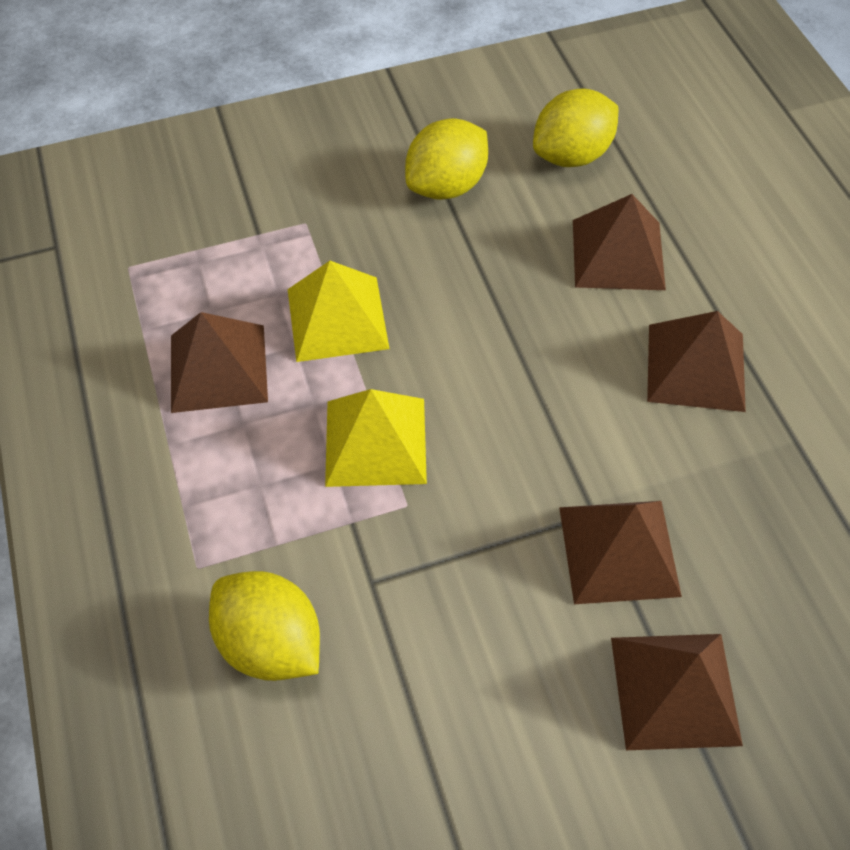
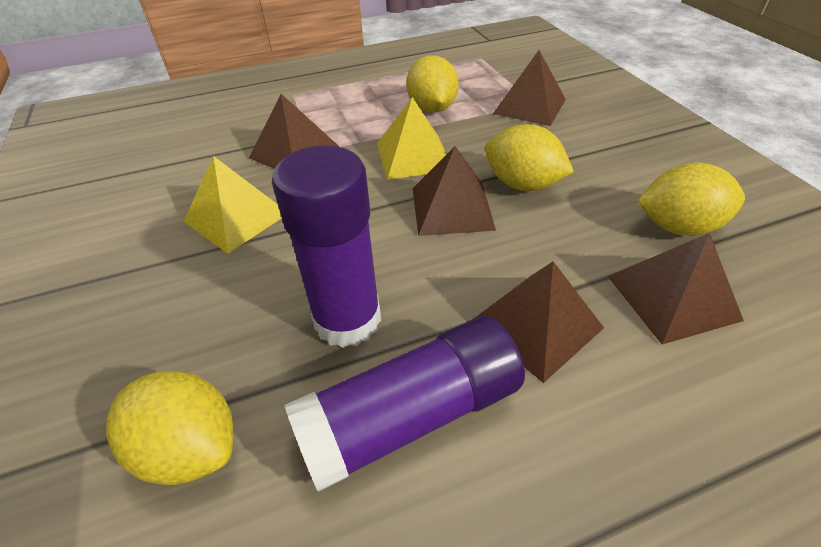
purple glue stick: 0 -> 2
yellow lemon: 3 -> 4

